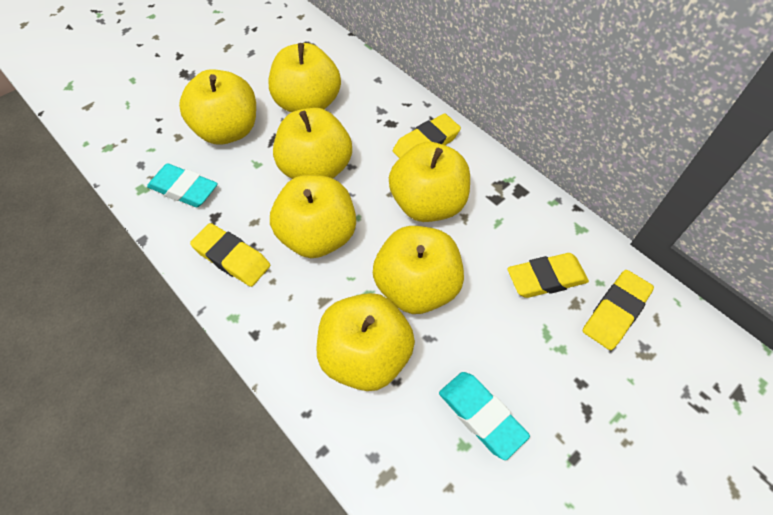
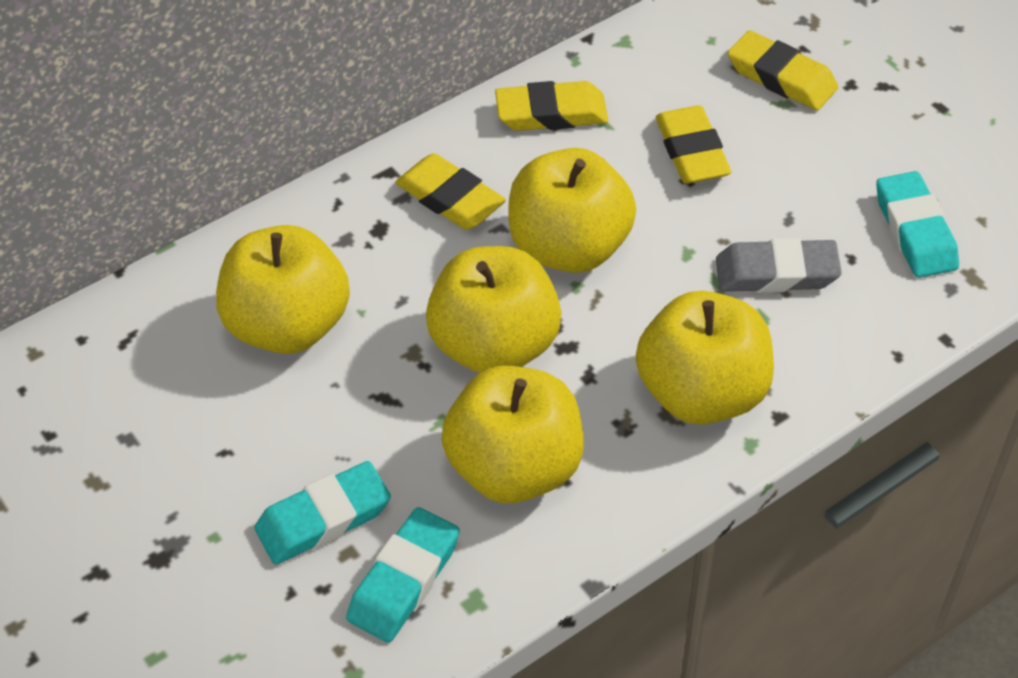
grey eraser: 0 -> 1
turquoise eraser: 2 -> 3
yellow apple: 7 -> 5

